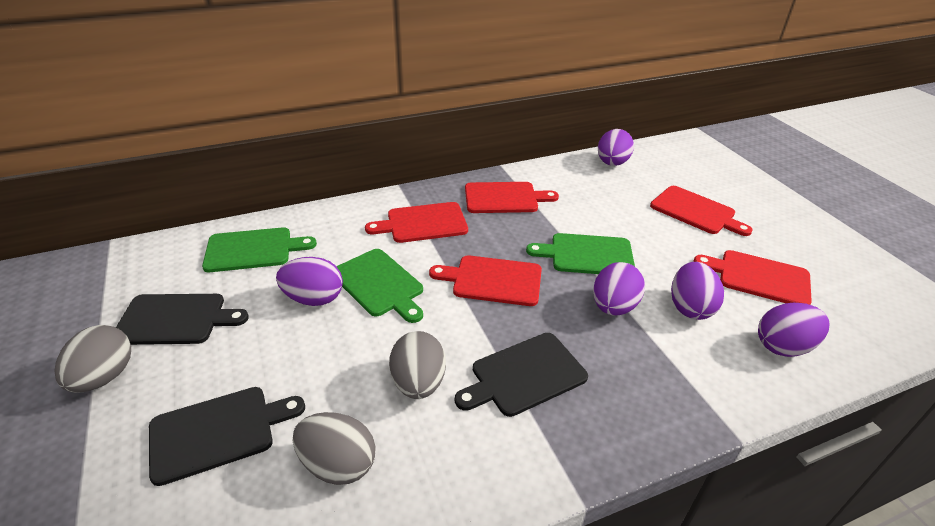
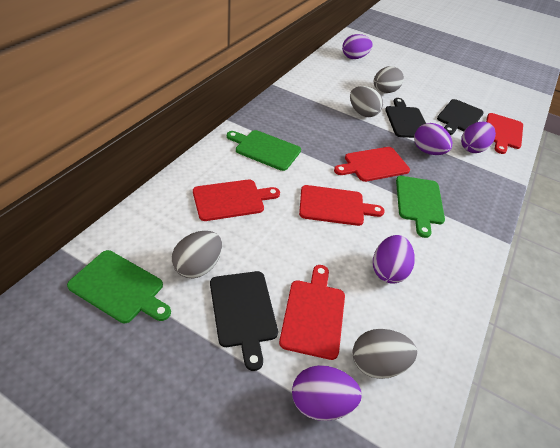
grey egg: 3 -> 4

